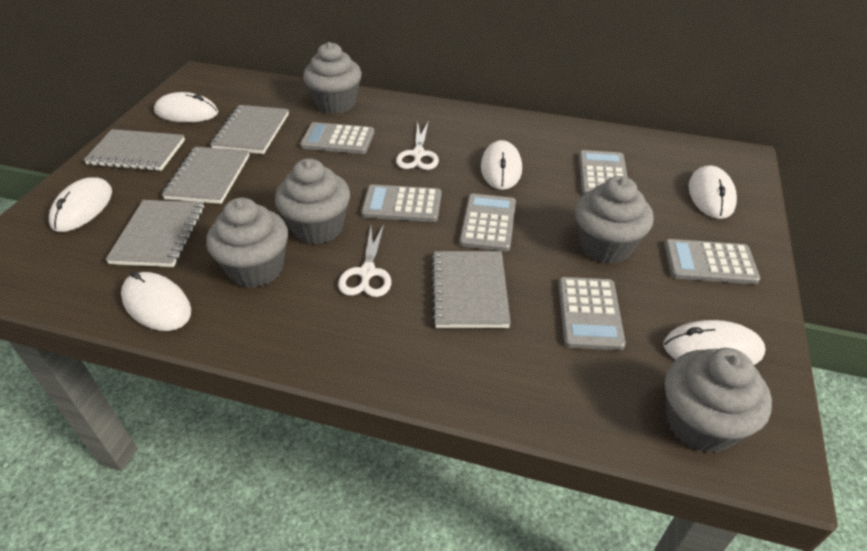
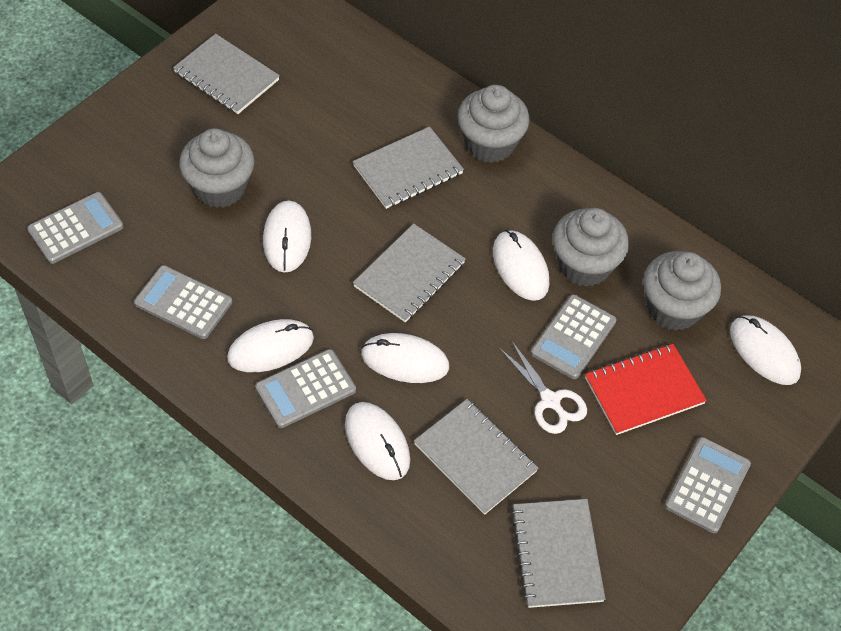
grey calculator: 6 -> 5
grey cupcake: 5 -> 4
red notebook: 0 -> 1
white scissors: 2 -> 1

